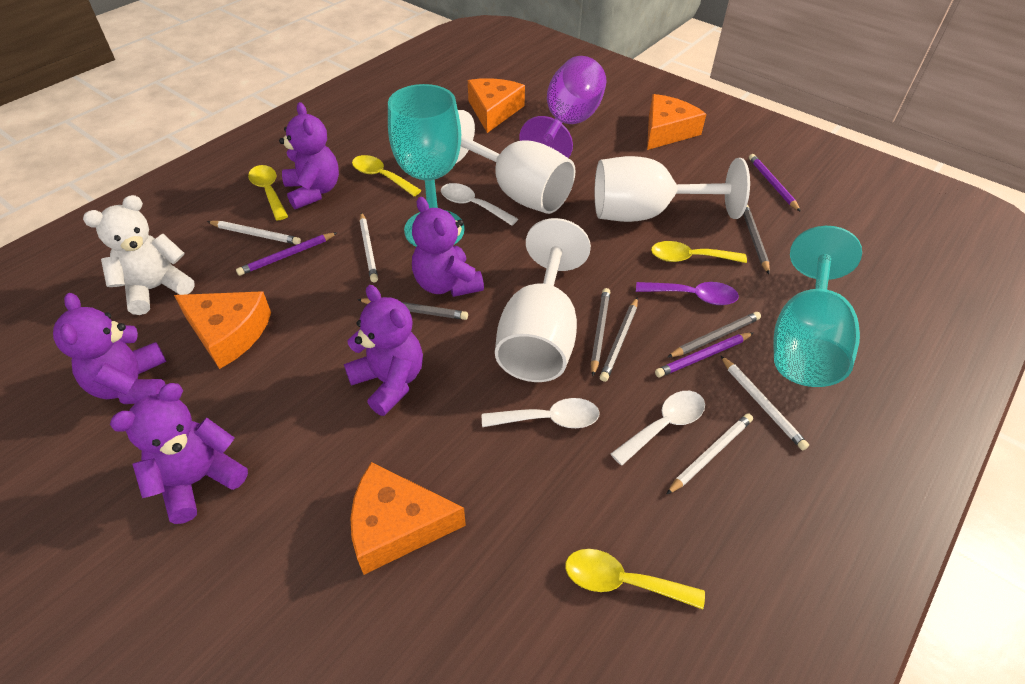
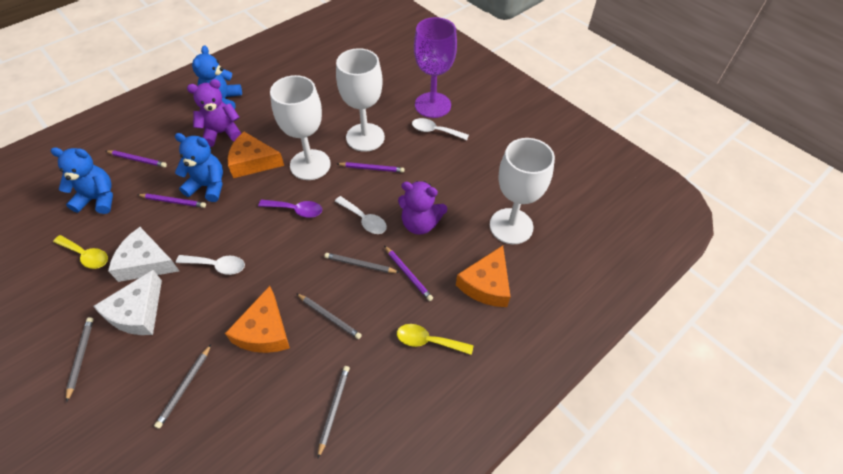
blue teddy bear: 0 -> 3
orange cheese: 4 -> 3
purple pencil: 3 -> 4
purple teddy bear: 5 -> 2
turquoise goblet: 2 -> 0
white cheese: 0 -> 2
white pencil: 4 -> 0
white teddy bear: 1 -> 0
yellow spoon: 4 -> 2

